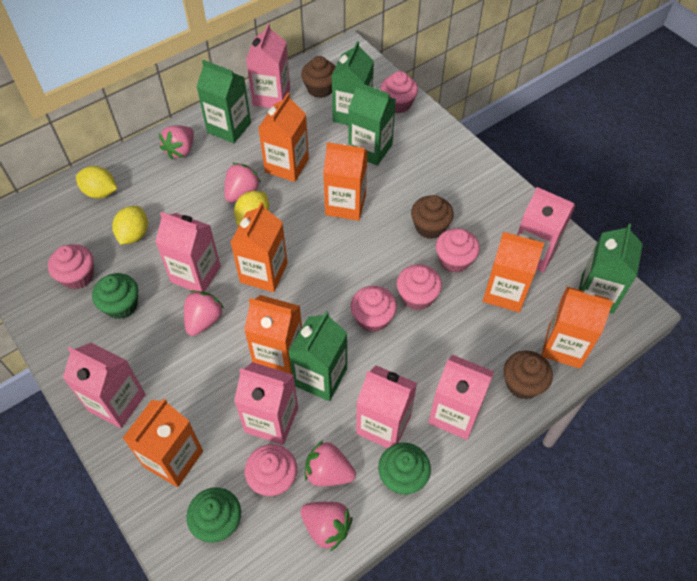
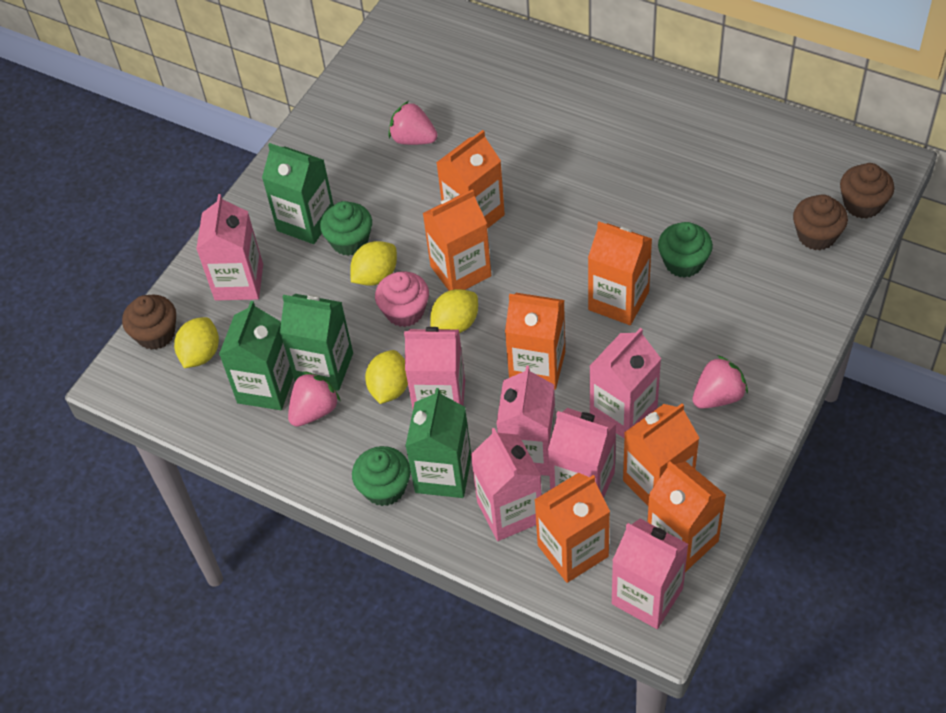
green carton: 5 -> 4
pink cupcake: 6 -> 1
pink strawberry: 5 -> 3
yellow lemon: 3 -> 4

